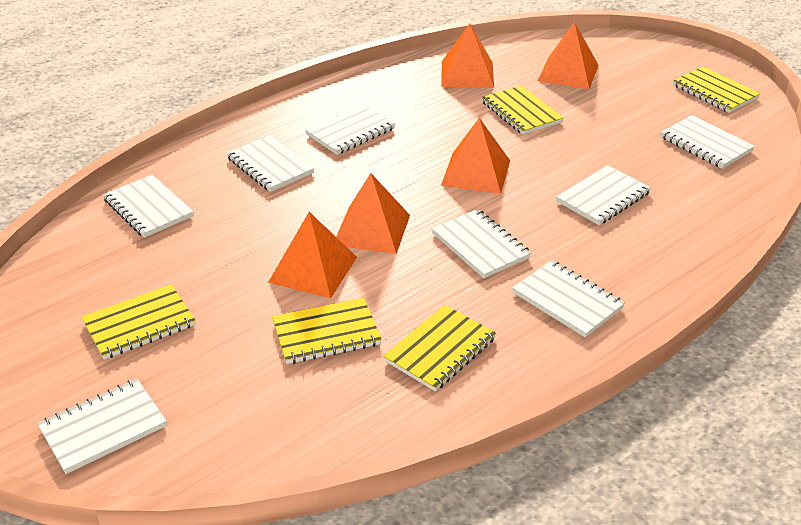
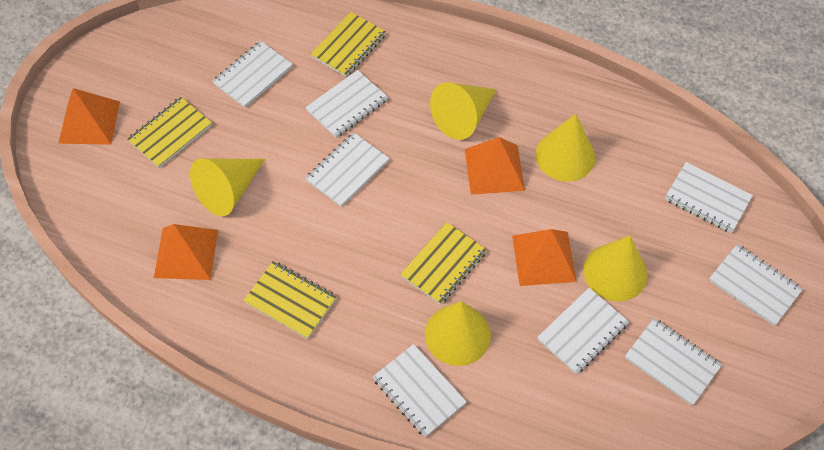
orange pyramid: 5 -> 4
yellow cone: 0 -> 5
yellow notebook: 5 -> 4

